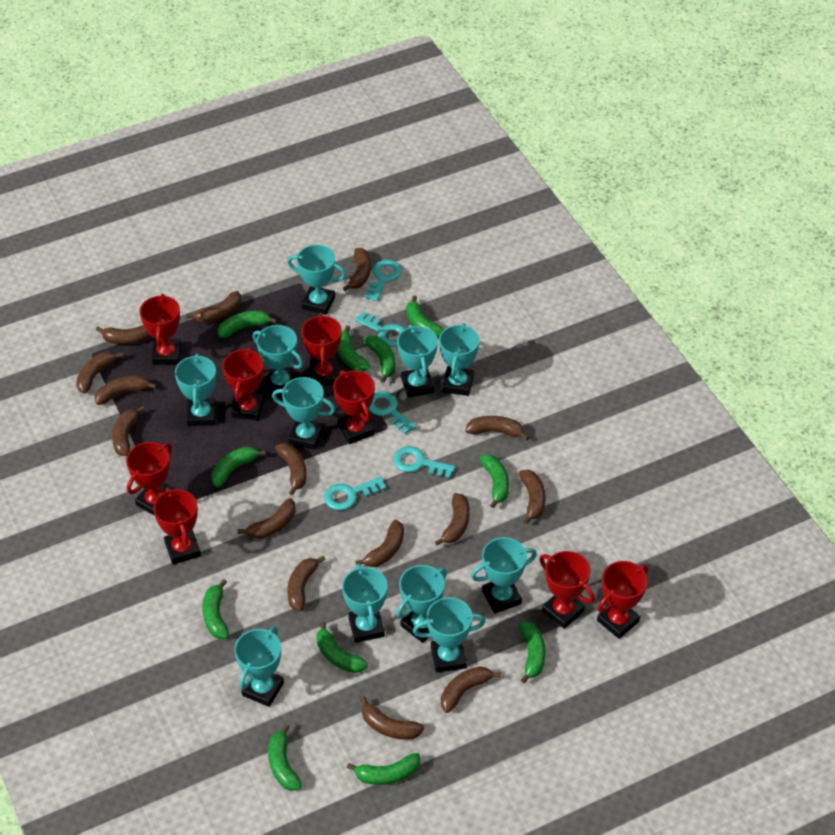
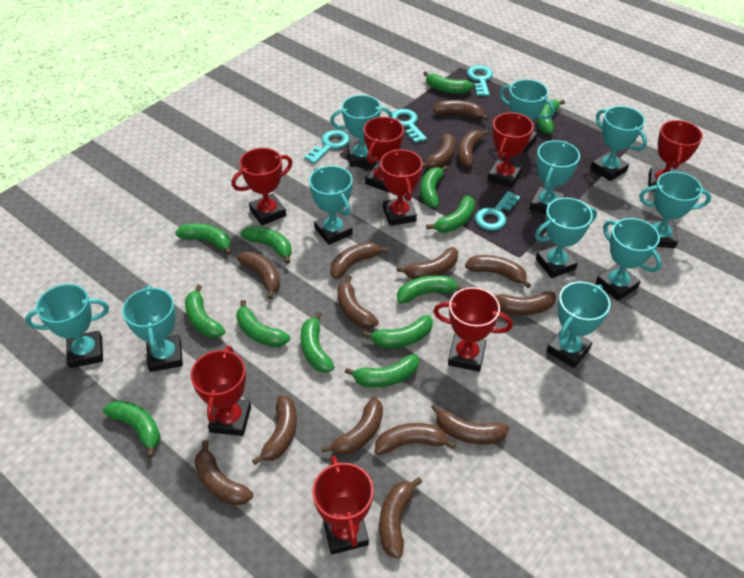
green banana: 11 -> 13
turquoise key: 5 -> 4

